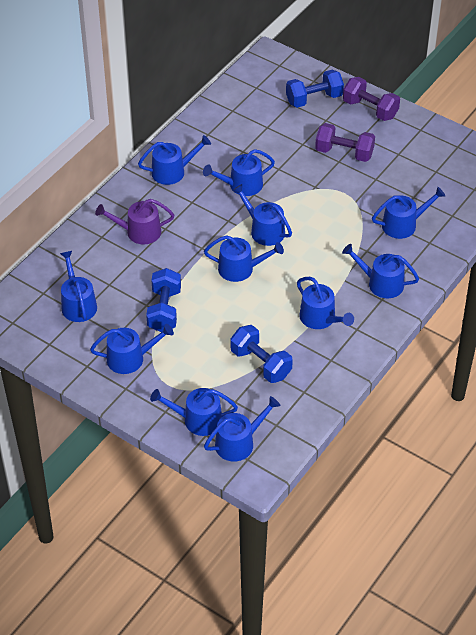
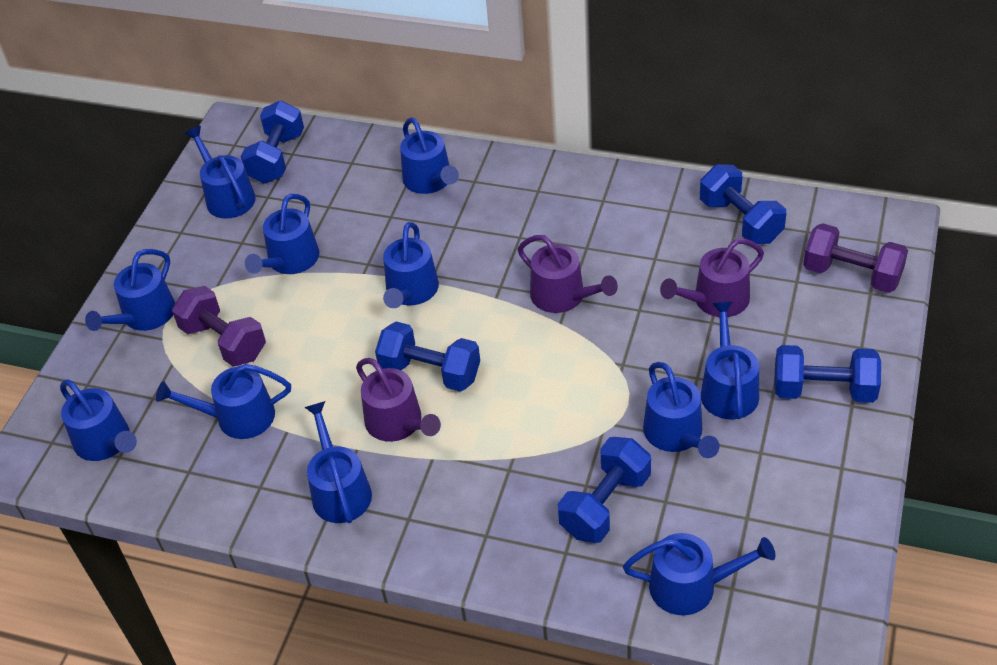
blue dumbbell: 3 -> 5
purple watering can: 1 -> 3

